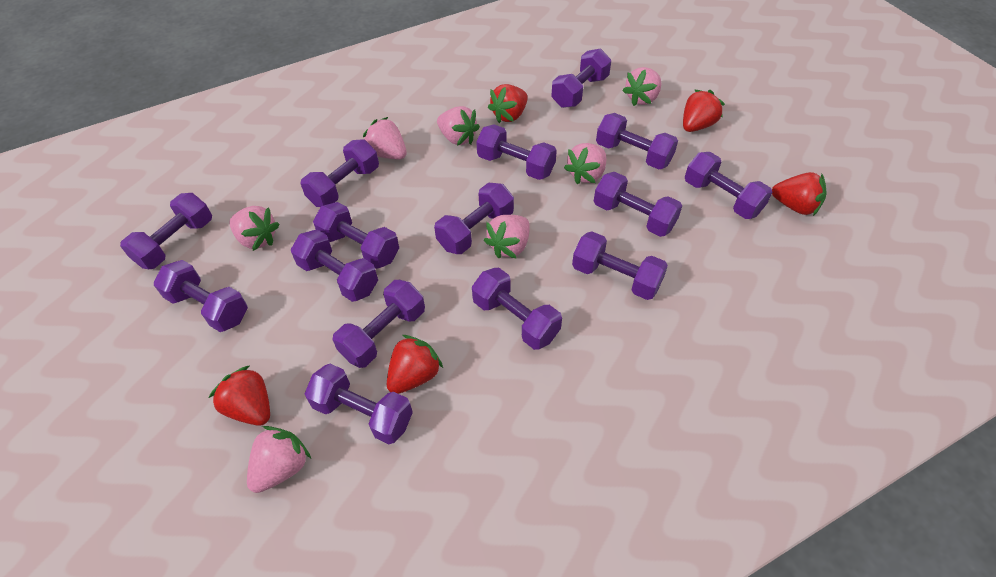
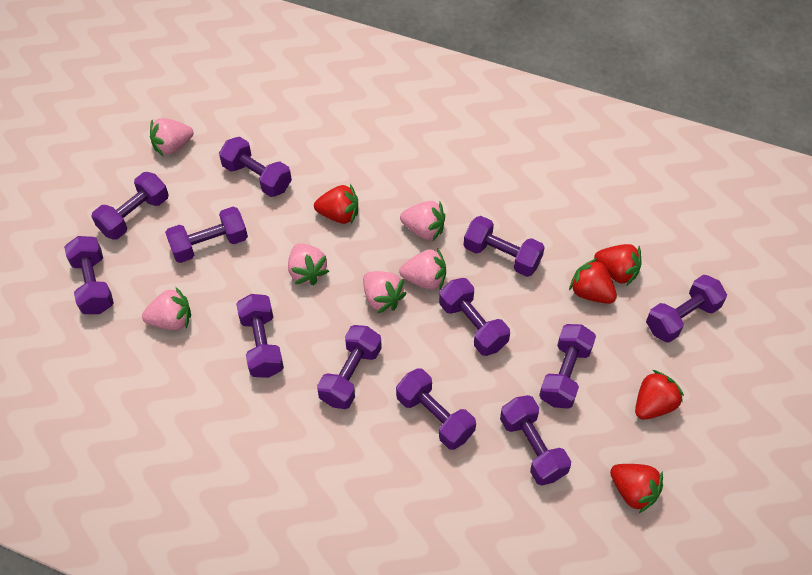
pink strawberry: 7 -> 6
purple dumbbell: 15 -> 12

